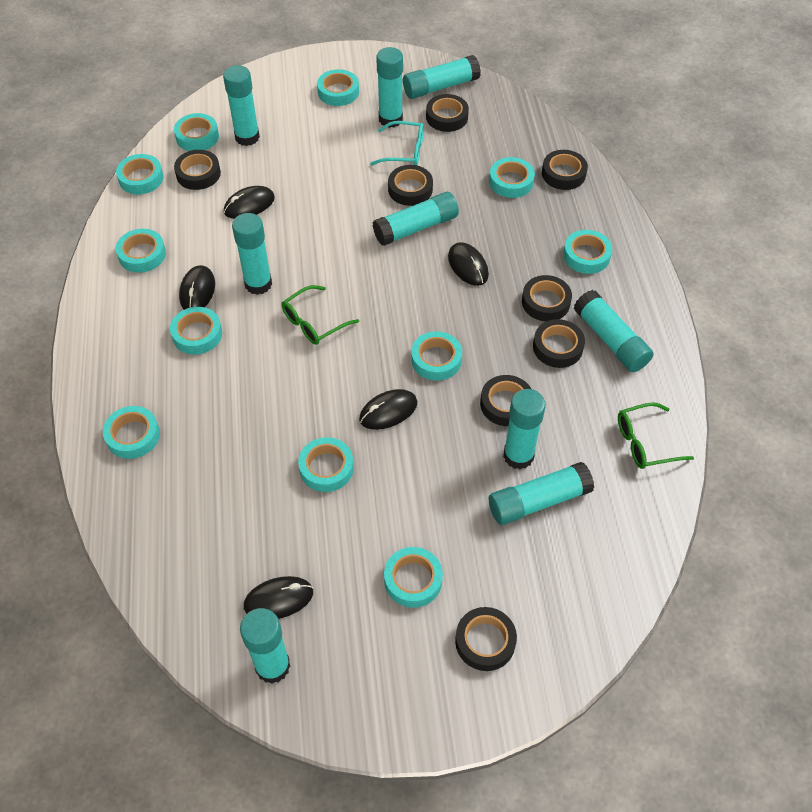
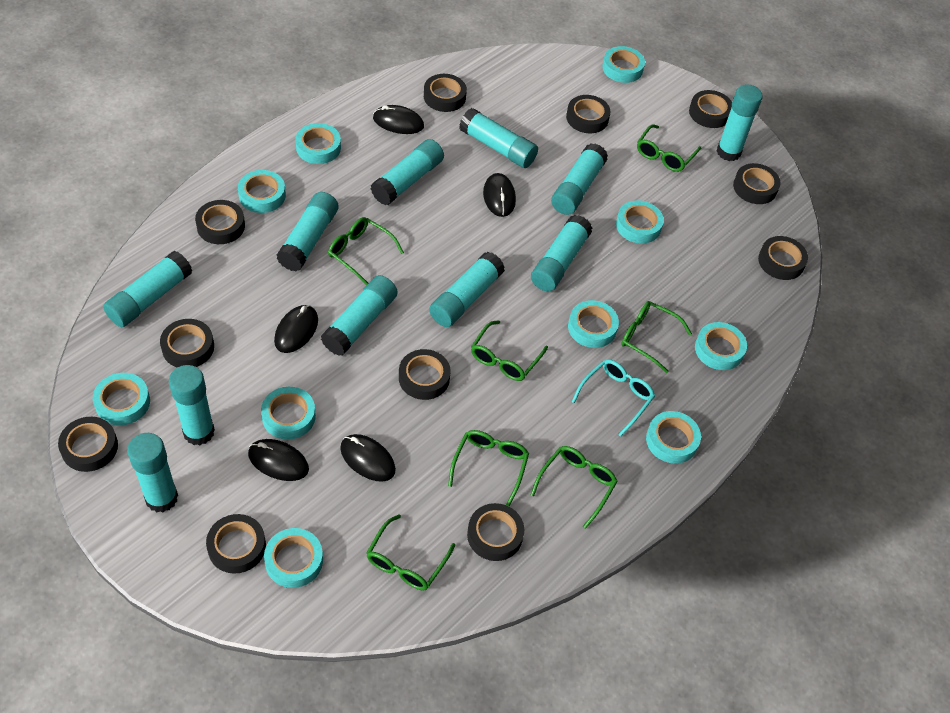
black tape: 8 -> 11
green glasses: 2 -> 7
turquoise glue stick: 9 -> 11
turquoise tape: 11 -> 10

